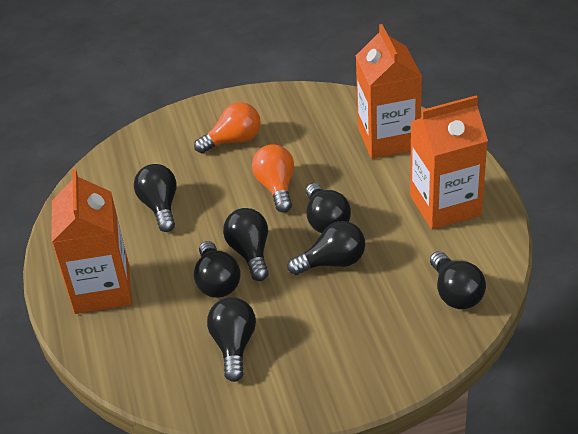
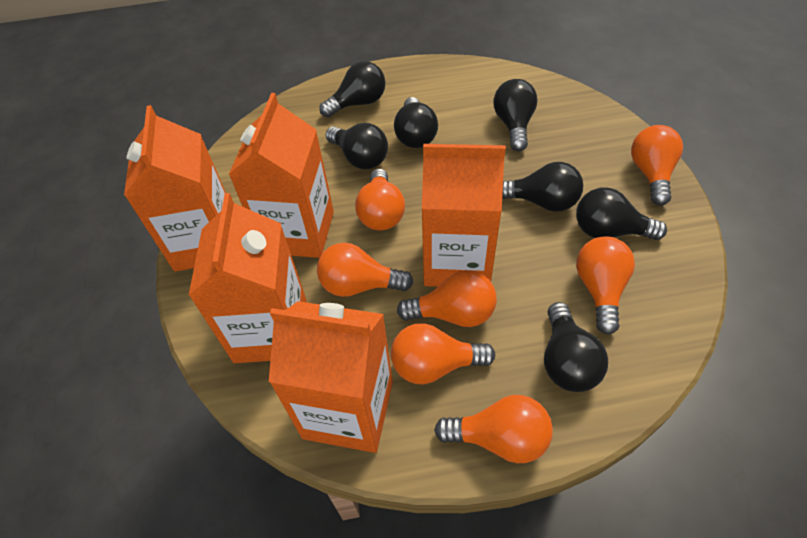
orange carton: 3 -> 5
orange light bulb: 2 -> 7

